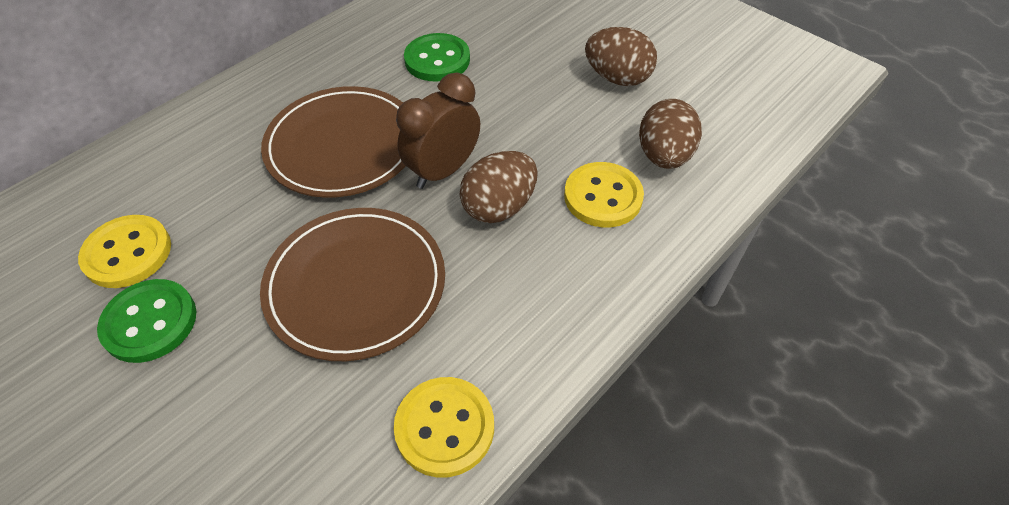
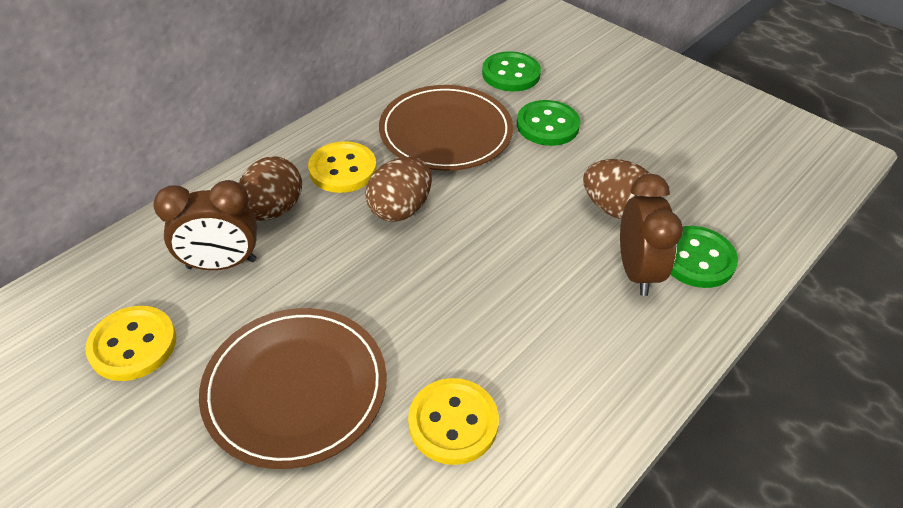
brown clock: 1 -> 2
green button: 2 -> 3

